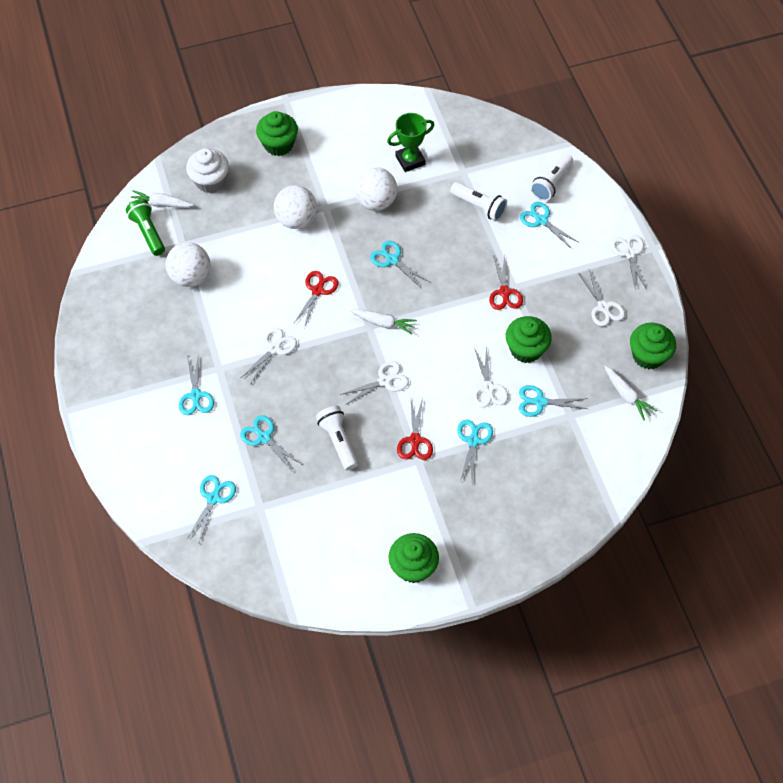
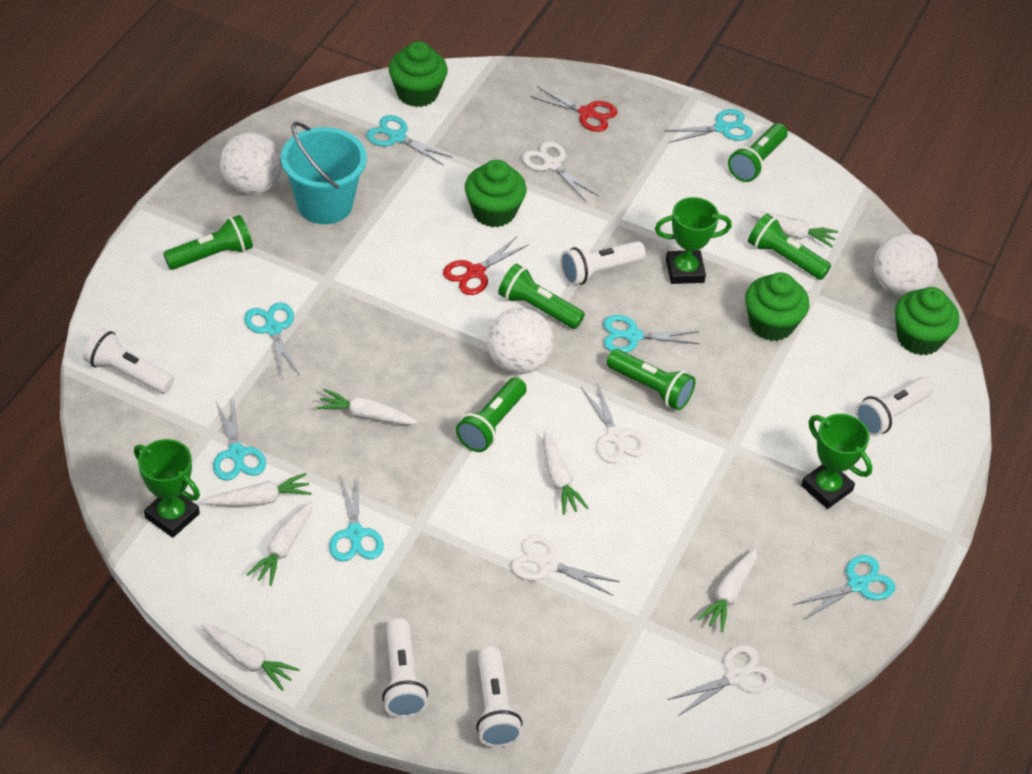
green flashlight: 1 -> 6
green trophy: 1 -> 3
red scissors: 3 -> 2
turquoise bucket: 0 -> 1
white carrot: 3 -> 7
white cupcake: 1 -> 0
white flashlight: 3 -> 5
white scissors: 5 -> 4

